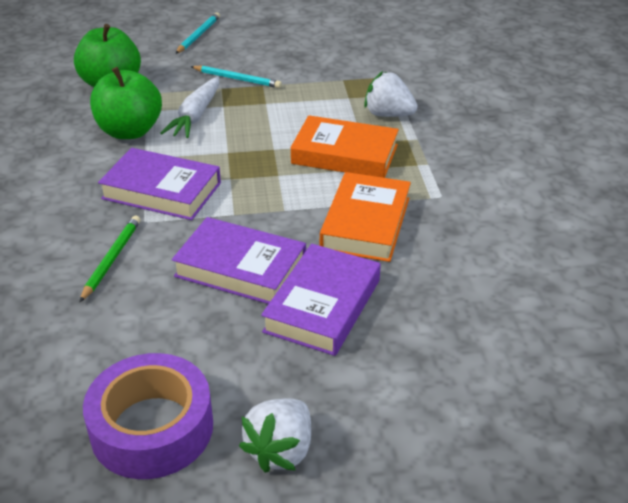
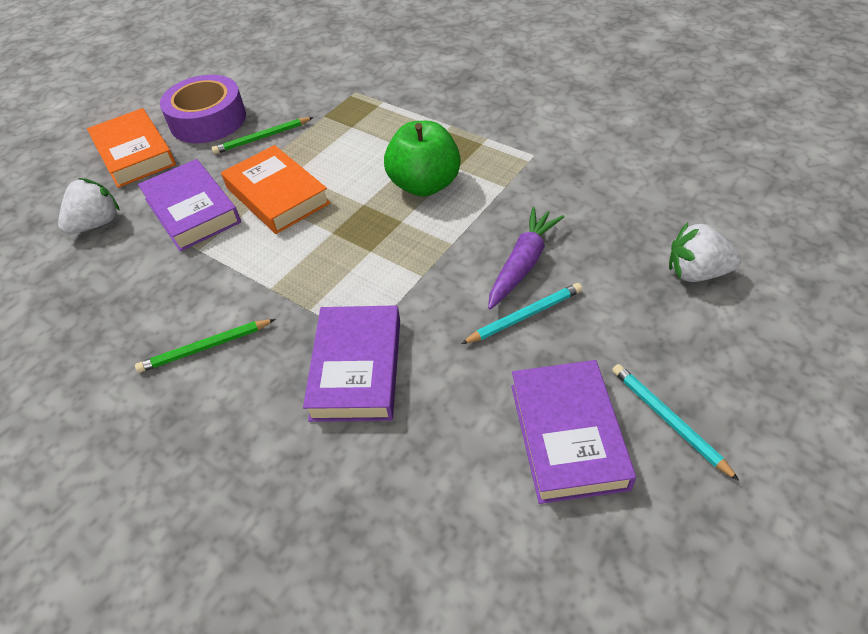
green apple: 2 -> 1
green pencil: 1 -> 2
purple carrot: 0 -> 1
white carrot: 1 -> 0

